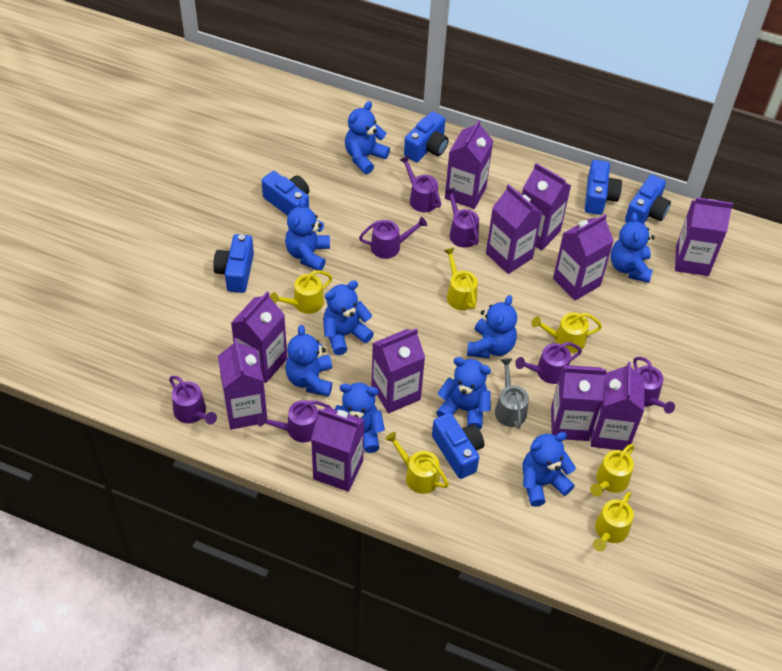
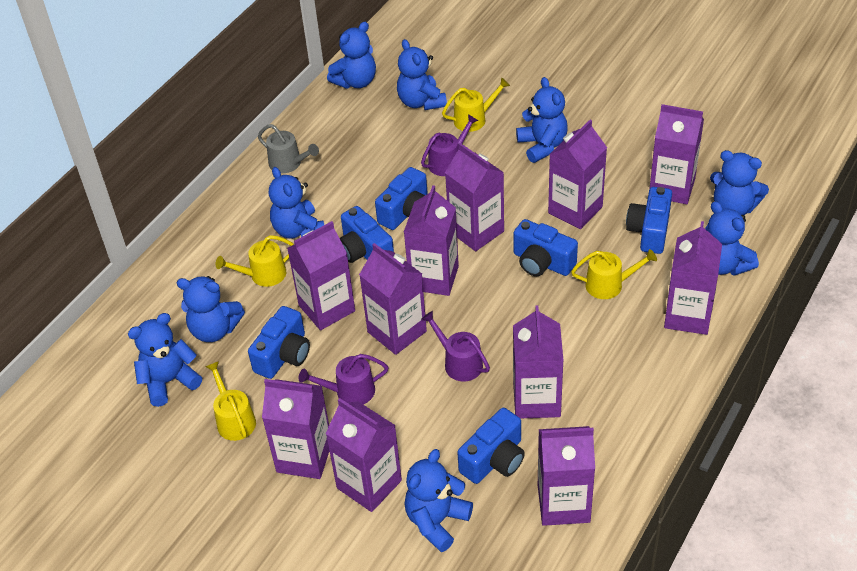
purple watering can: 7 -> 3
yellow watering can: 6 -> 4

